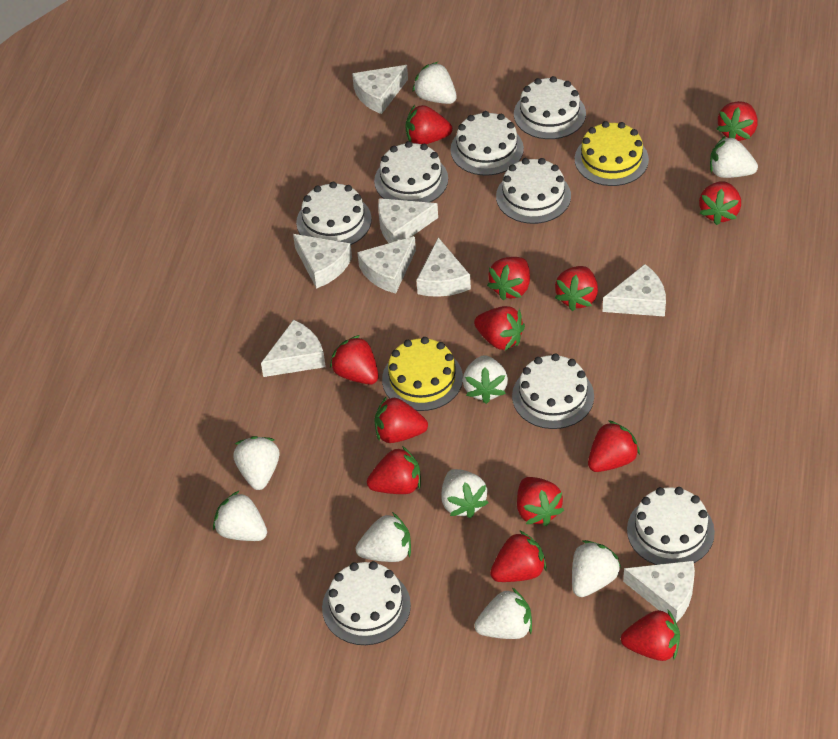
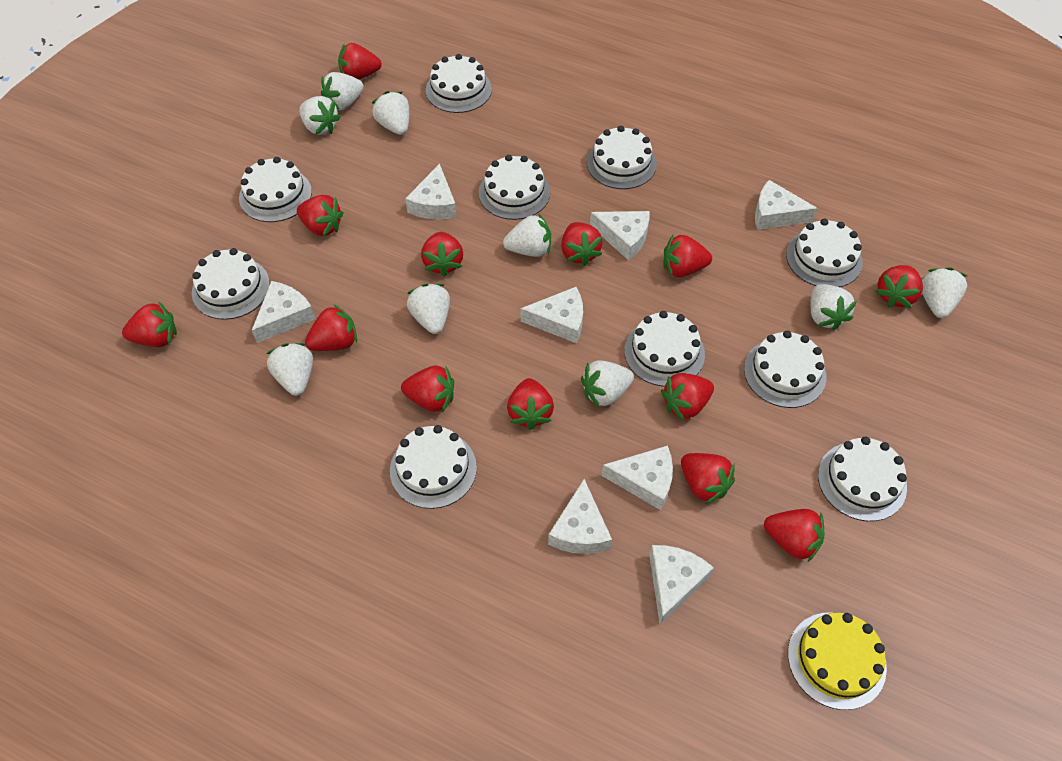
white cake: 8 -> 10
yellow cake: 2 -> 1

